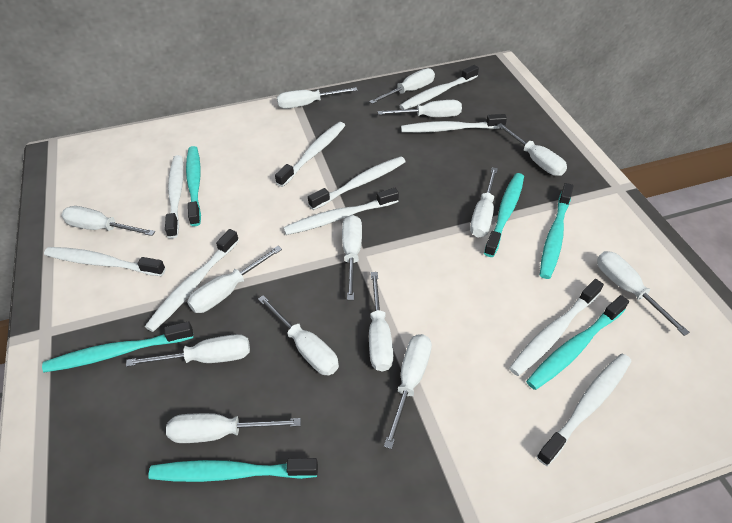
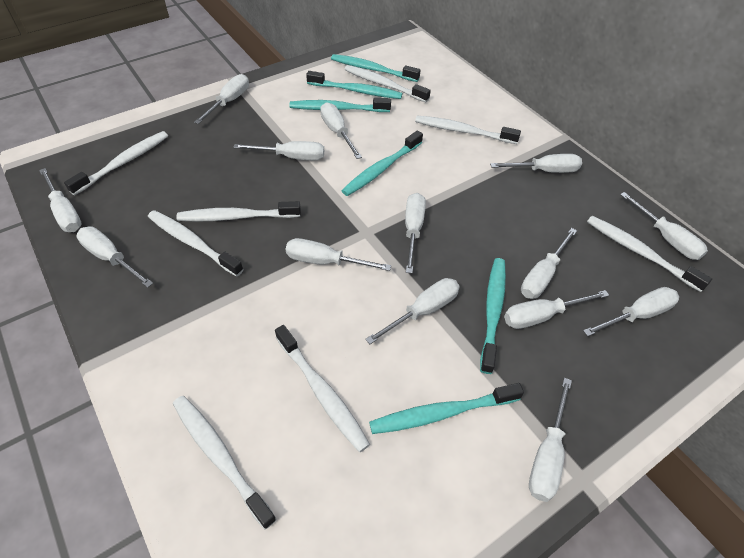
white toothbrush: 10 -> 8

